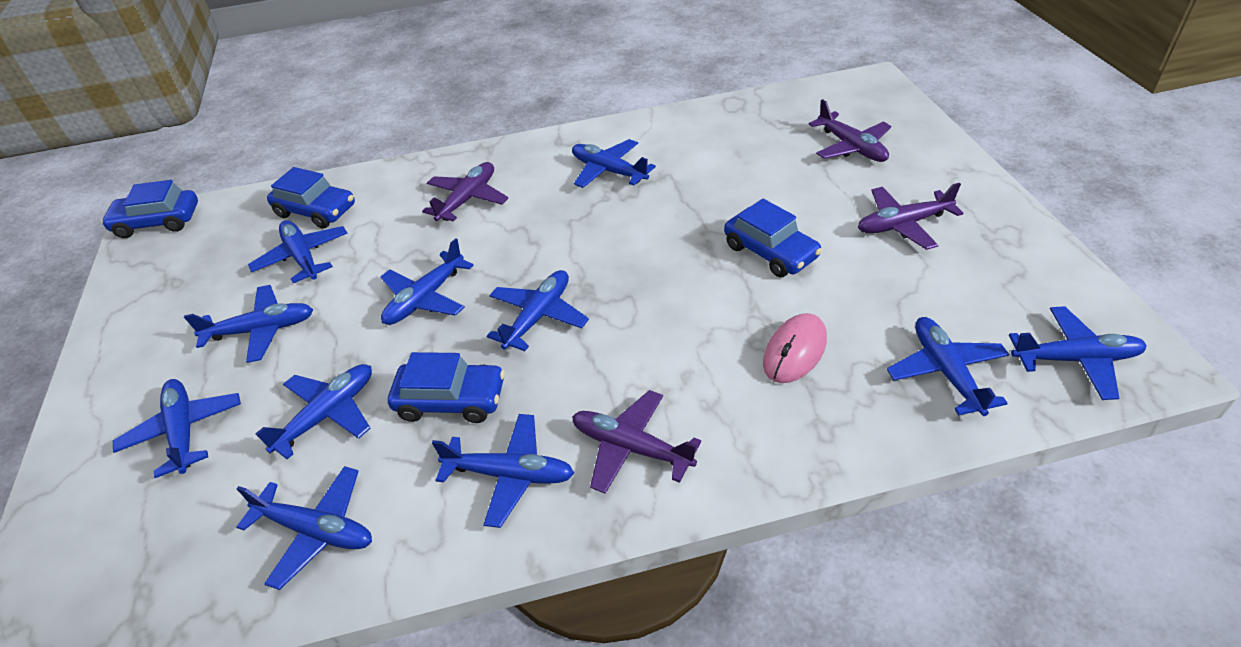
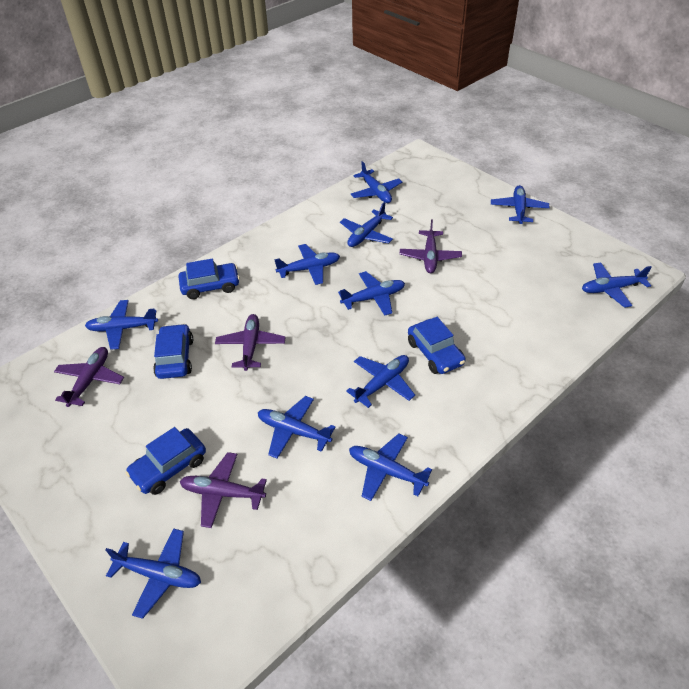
pink mouse: 1 -> 0

